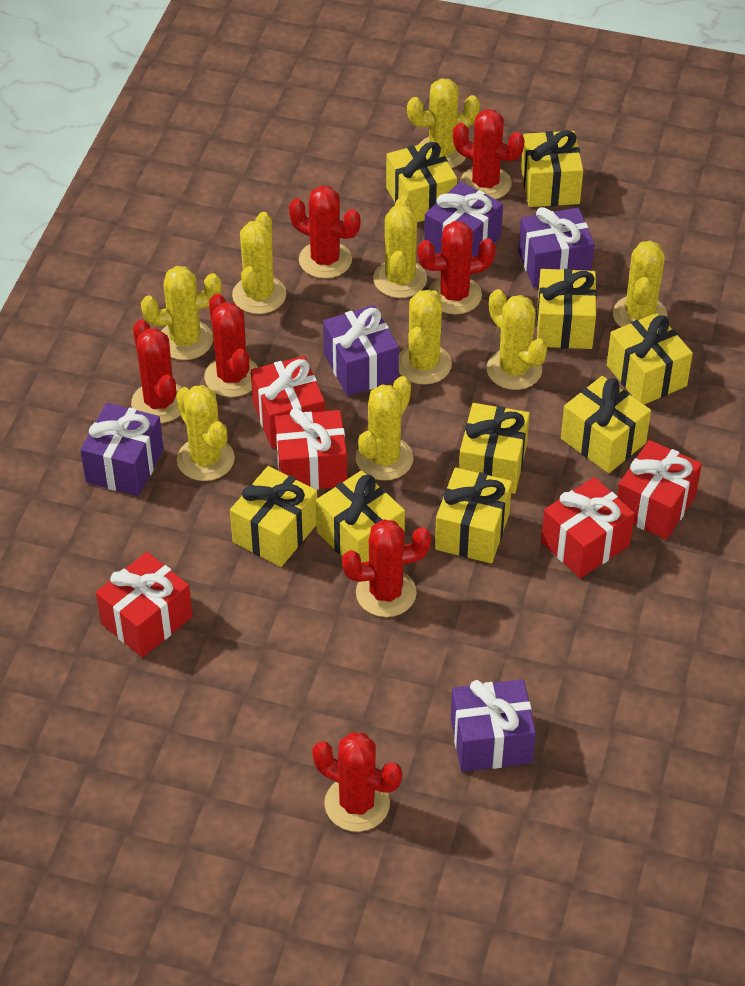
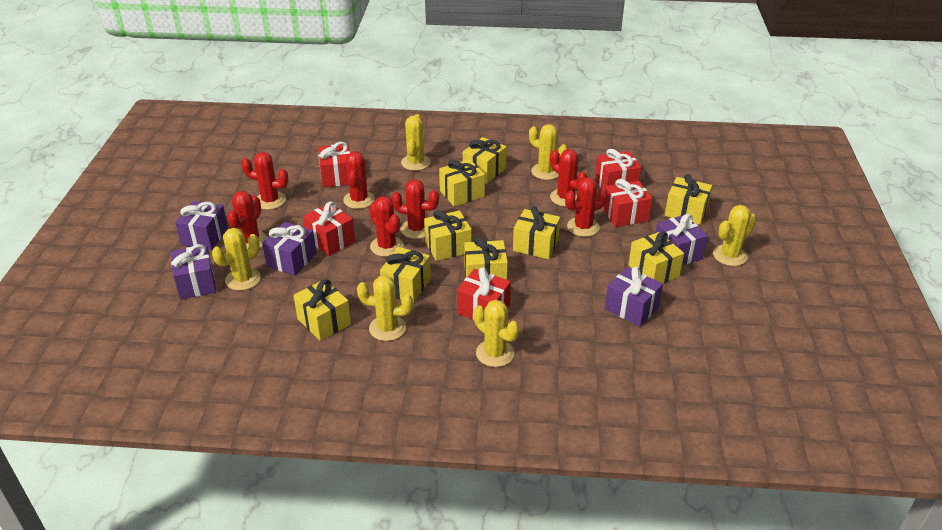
yellow cactus: 9 -> 6

